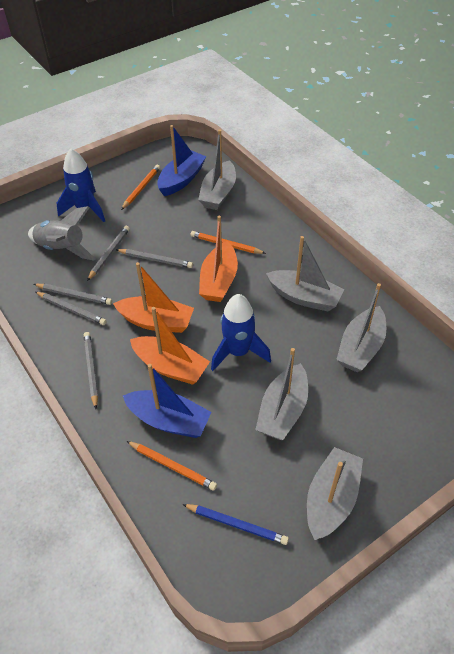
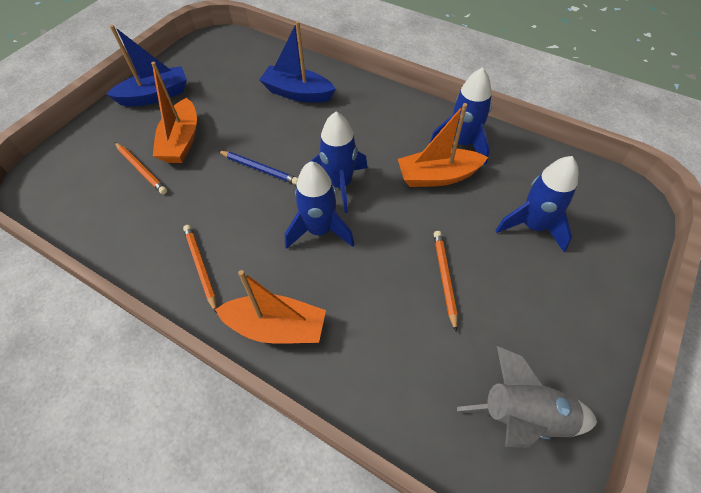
blue rocket: 2 -> 4
grey boat: 5 -> 0
grey pencil: 5 -> 0

